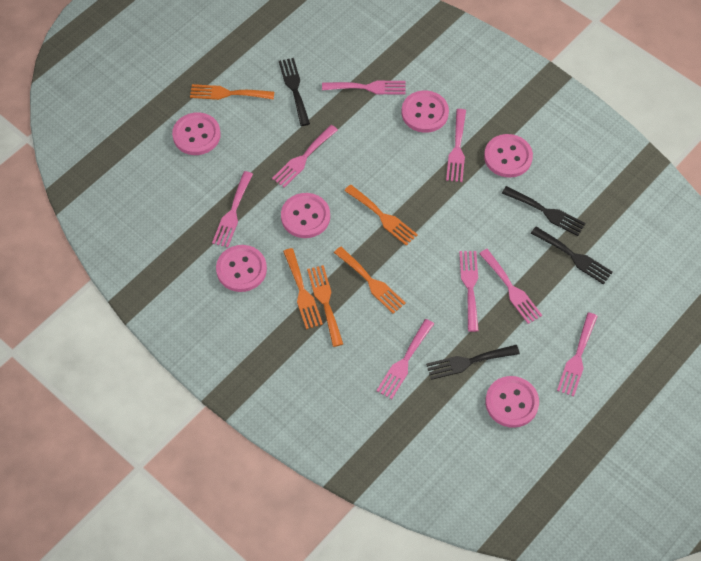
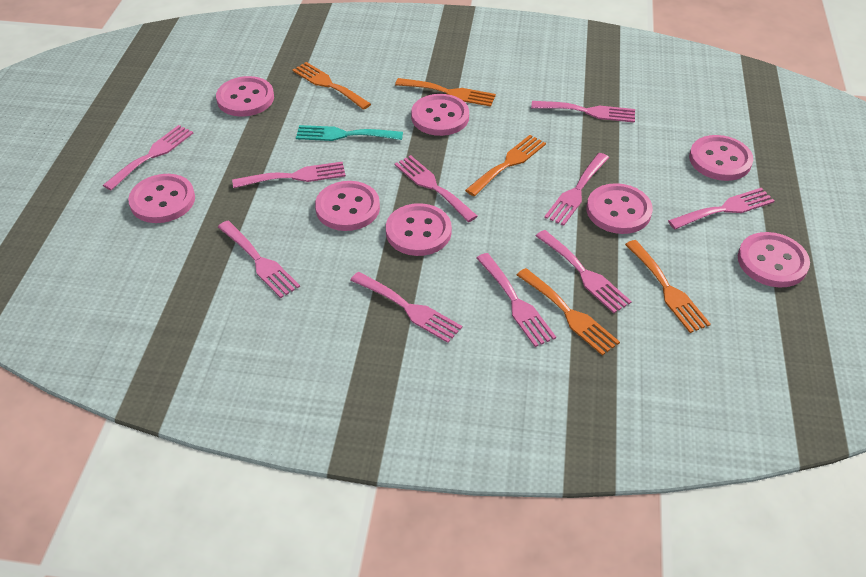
black fork: 4 -> 0
pink button: 6 -> 8
pink fork: 8 -> 10
turquoise fork: 0 -> 1

